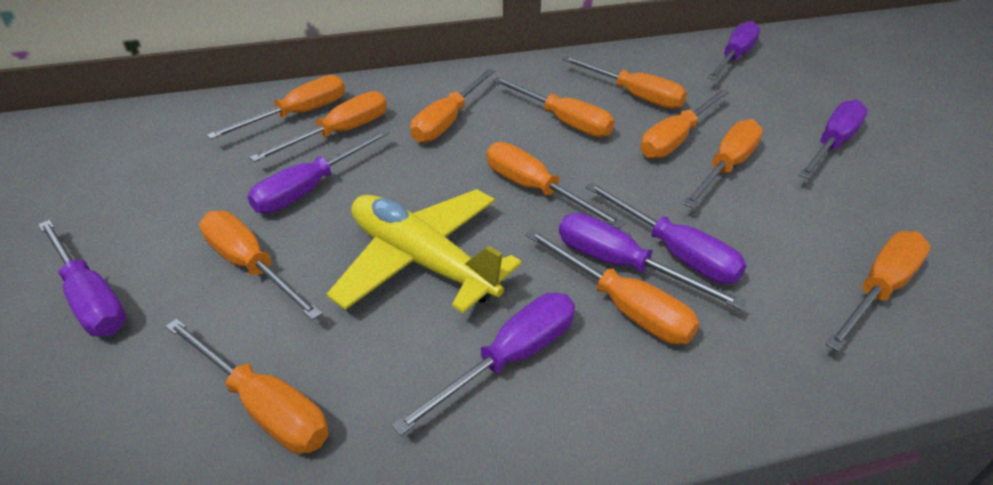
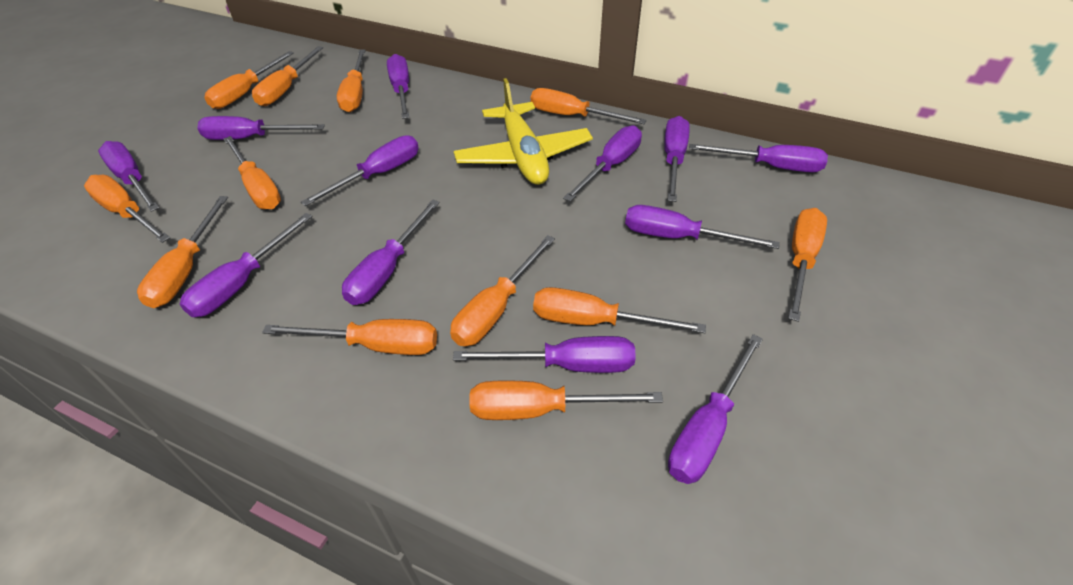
purple screwdriver: 7 -> 12

